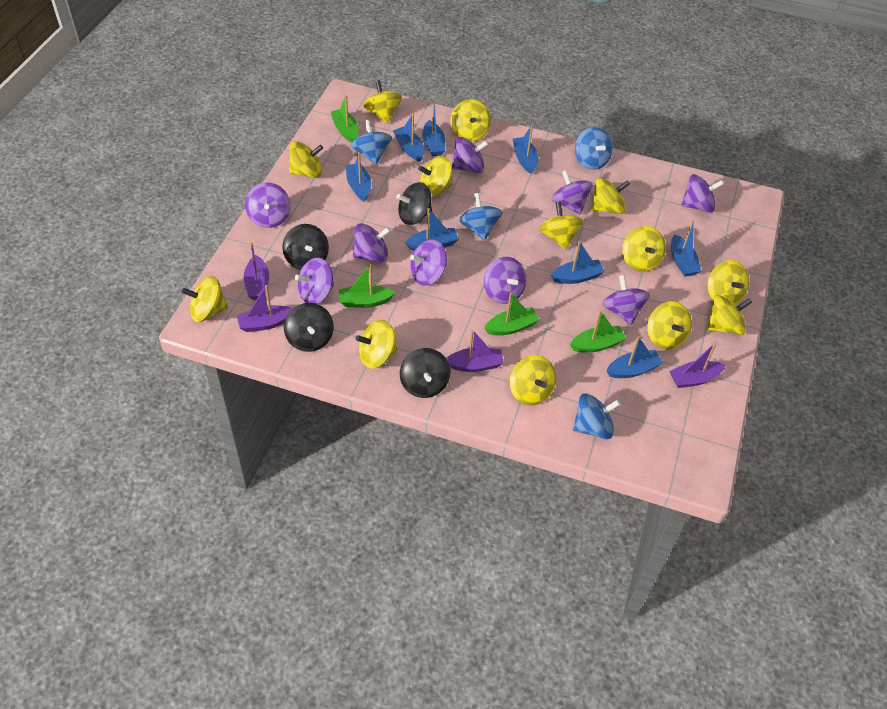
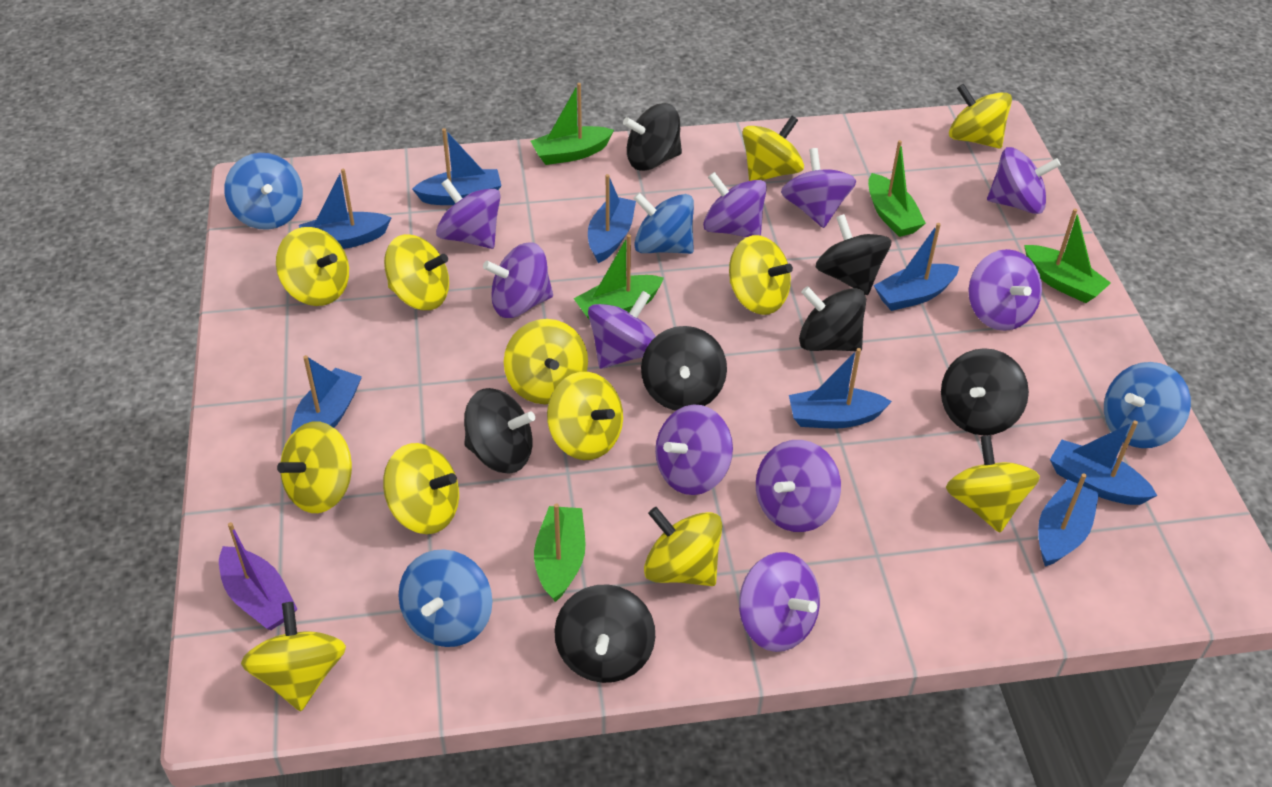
black spinning top: 4 -> 7
green boat: 4 -> 5
purple boat: 4 -> 1
purple spinning top: 9 -> 10
yellow spinning top: 13 -> 12

